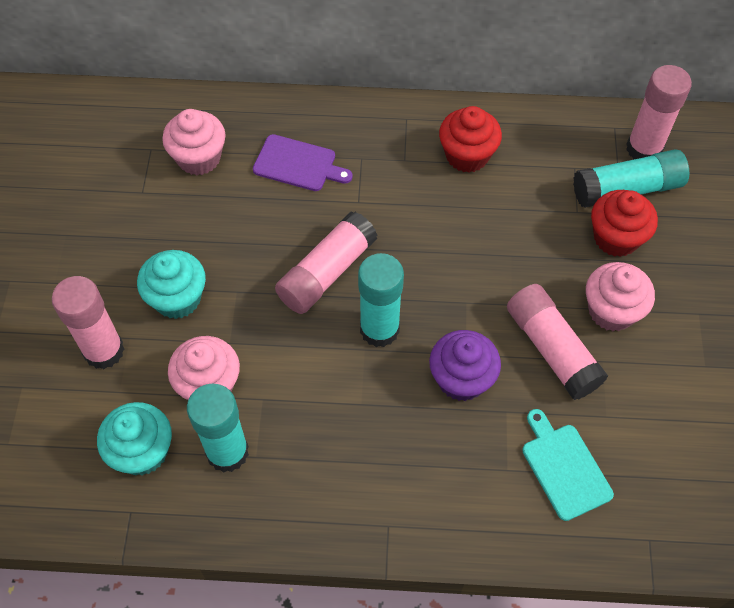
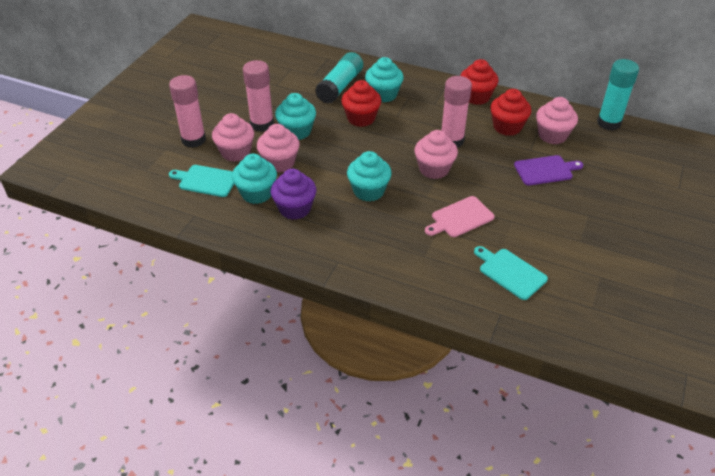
pink cupcake: 3 -> 4
pink cutting board: 0 -> 1
pink glue stick: 4 -> 3
red cupcake: 2 -> 3
turquoise cupcake: 2 -> 4
turquoise cutting board: 1 -> 2
turquoise glue stick: 3 -> 2

